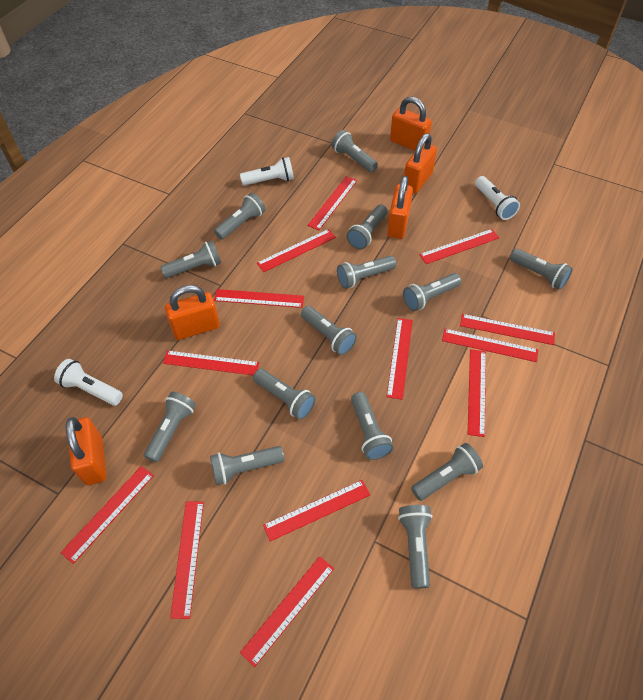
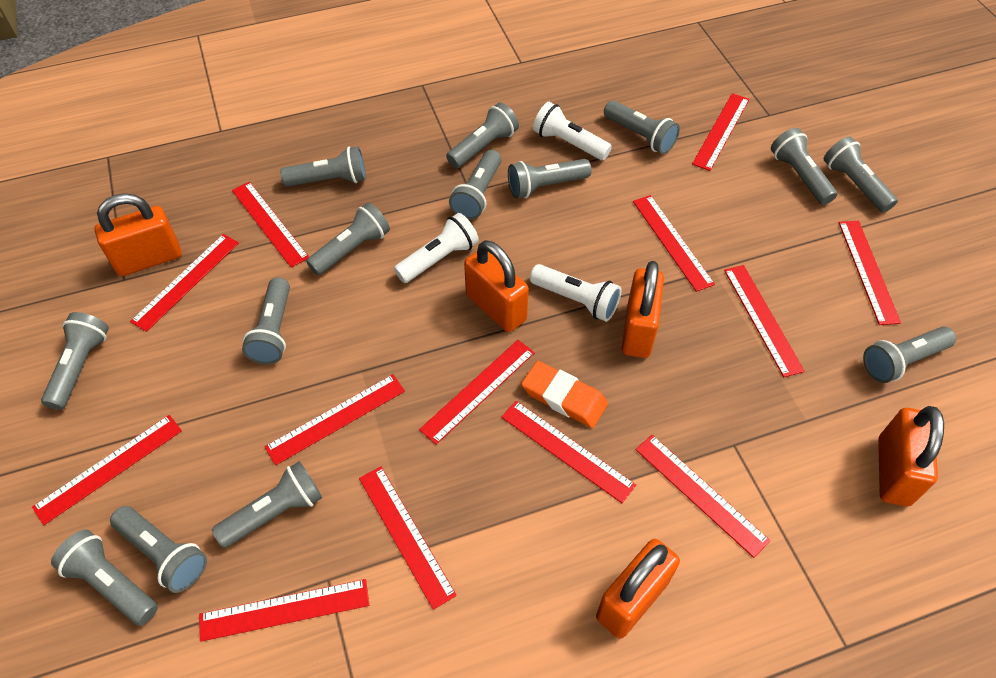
orange eraser: 0 -> 1

